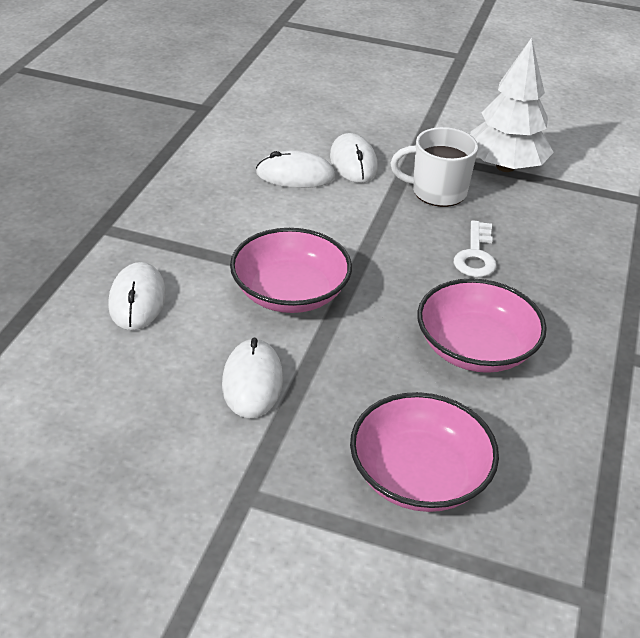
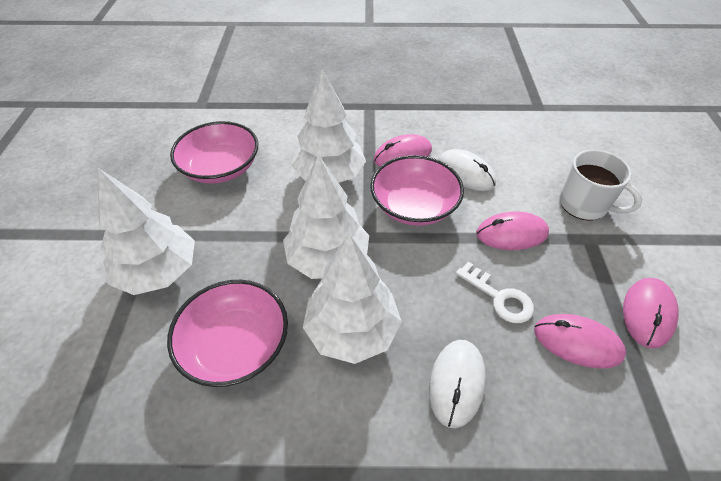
pink mouse: 0 -> 4
white mouse: 4 -> 2
white tree: 1 -> 4

